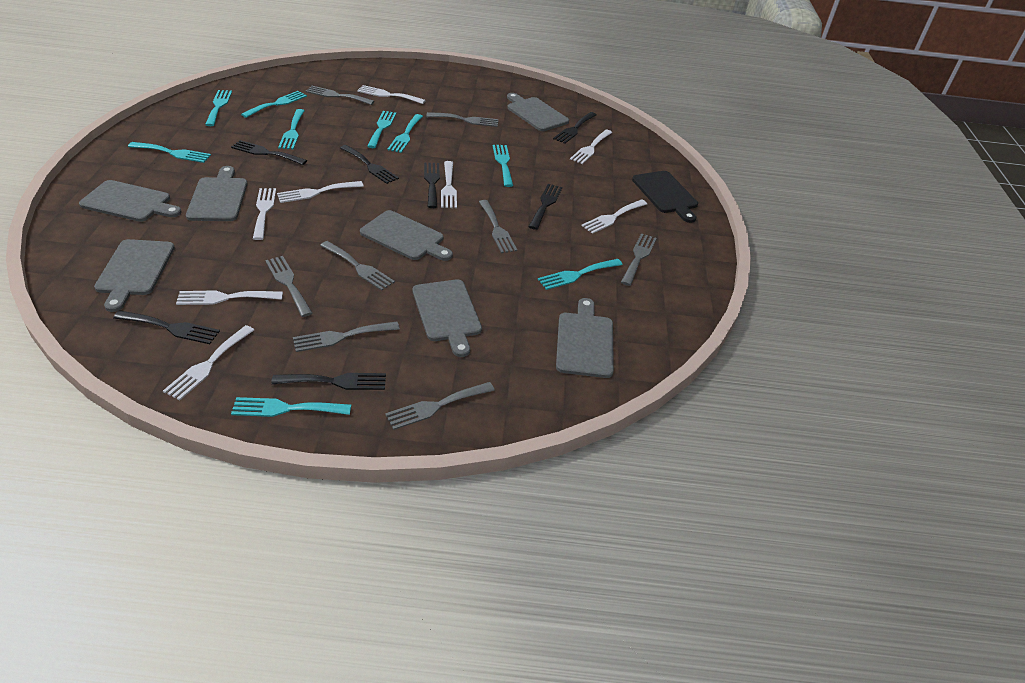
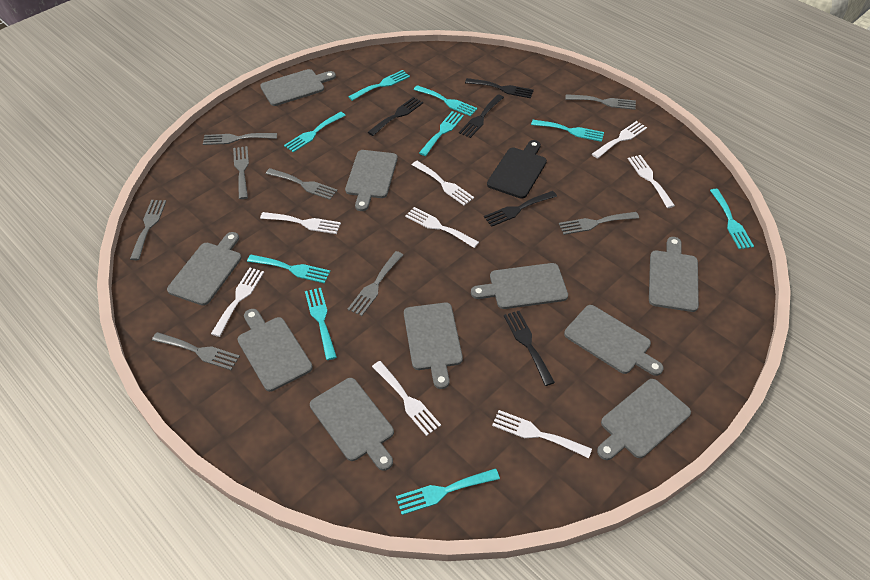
black fork: 7 -> 5
grey cutting board: 7 -> 10

